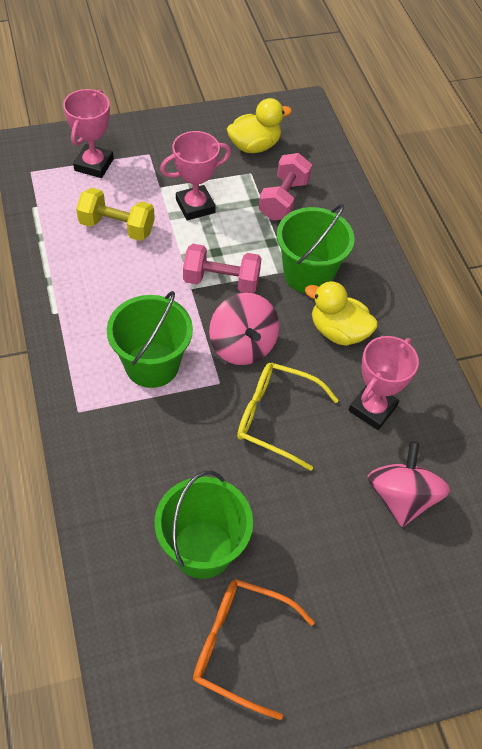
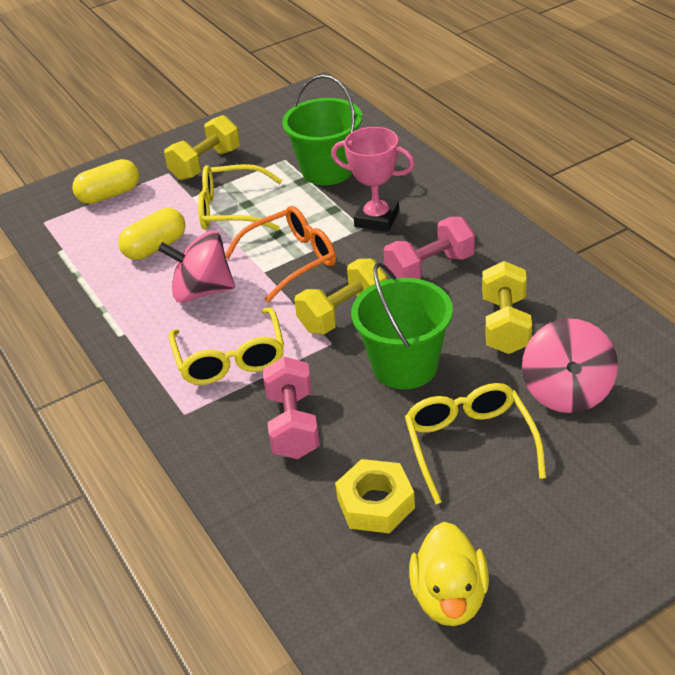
green bucket: 3 -> 2
pink trophy: 3 -> 1
yellow capsule: 0 -> 2
yellow duck: 2 -> 1
yellow dumbbell: 1 -> 3
yellow glasses: 1 -> 3
yellow nut: 0 -> 1

